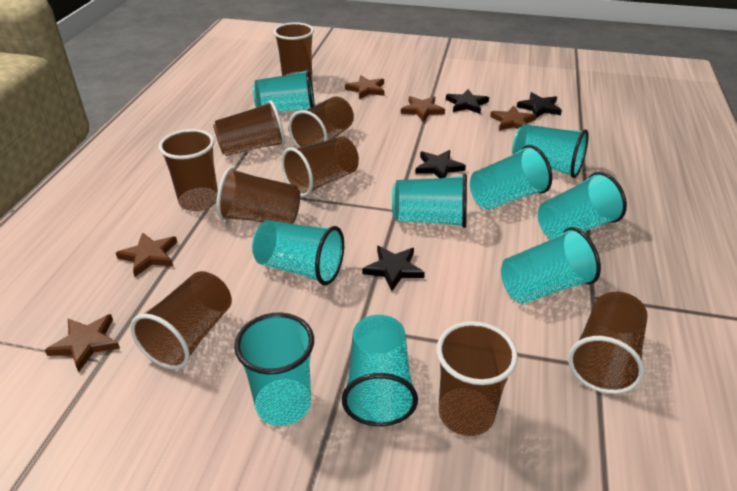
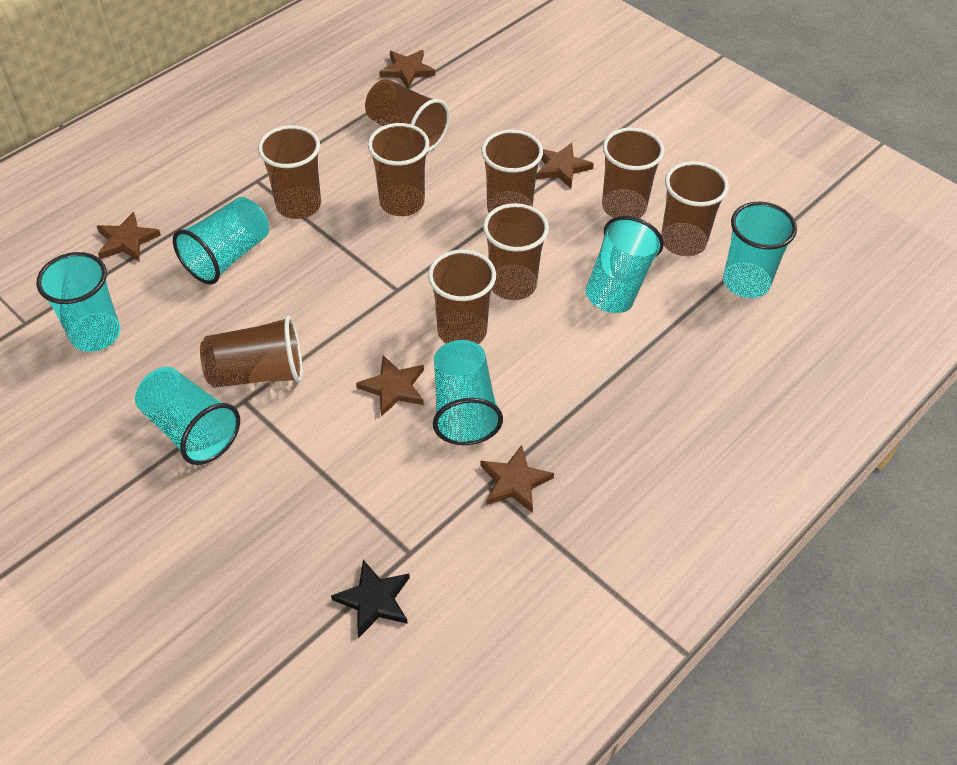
black star: 4 -> 1
turquoise cup: 9 -> 6

